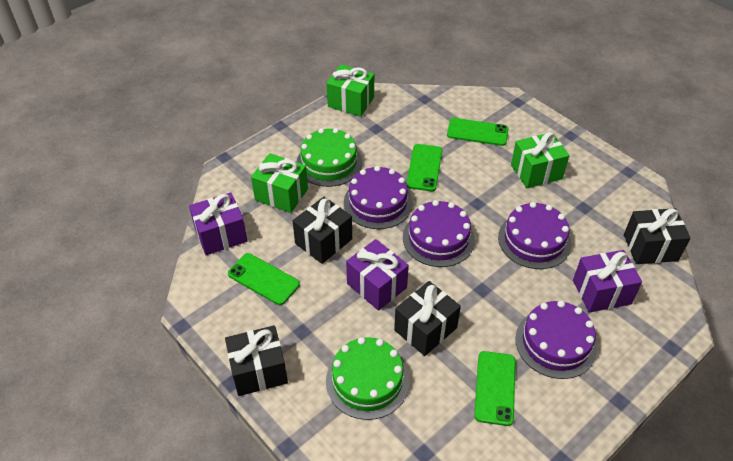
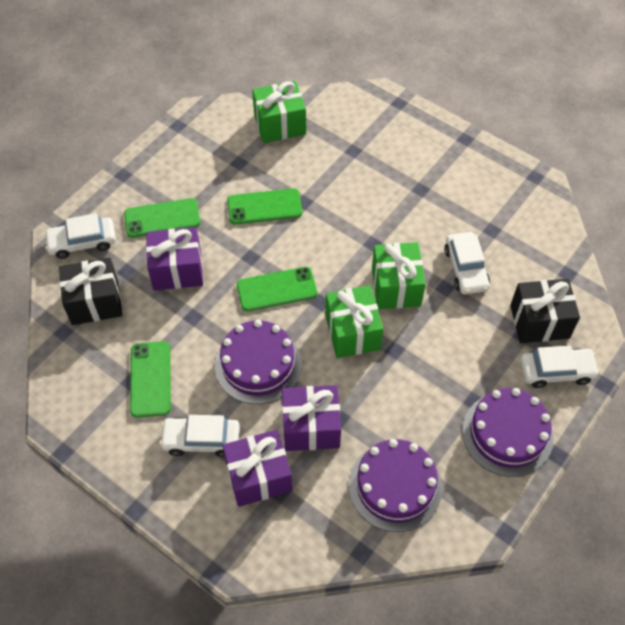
black gift: 4 -> 2
green cake: 2 -> 0
purple cake: 4 -> 3
white car: 0 -> 4

